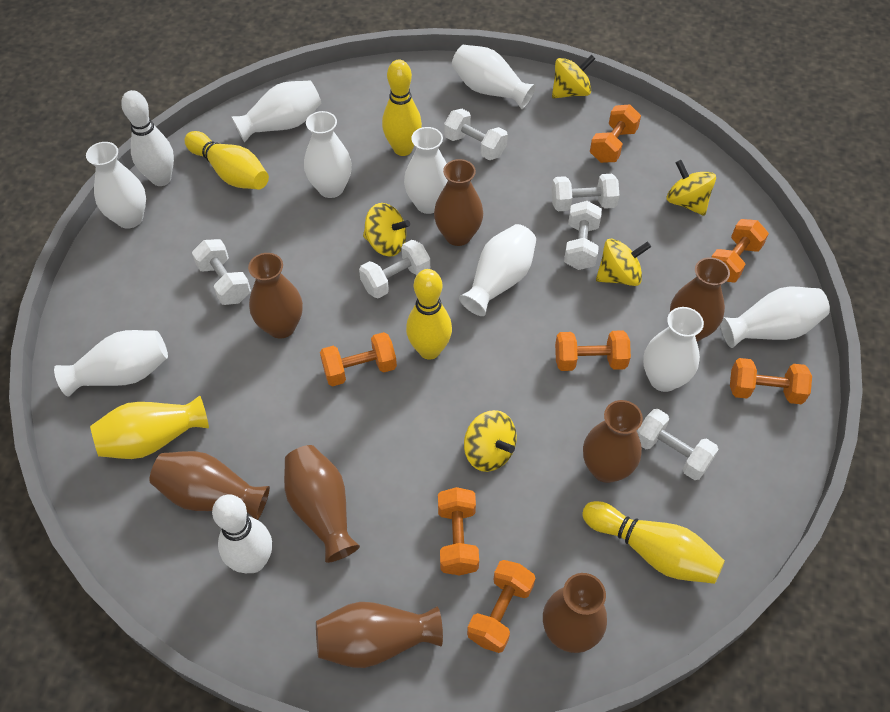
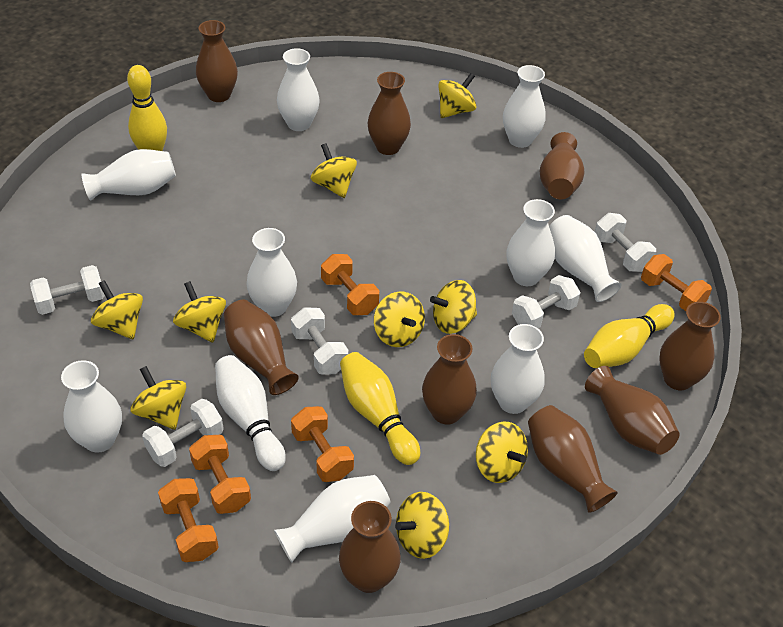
brown vase: 8 -> 9
orange dumbbell: 7 -> 5
white bowling pin: 2 -> 1
white dumbbell: 6 -> 5
yellow bowling pin: 4 -> 3
yellow spinning top: 5 -> 9
yellow vase: 1 -> 0

